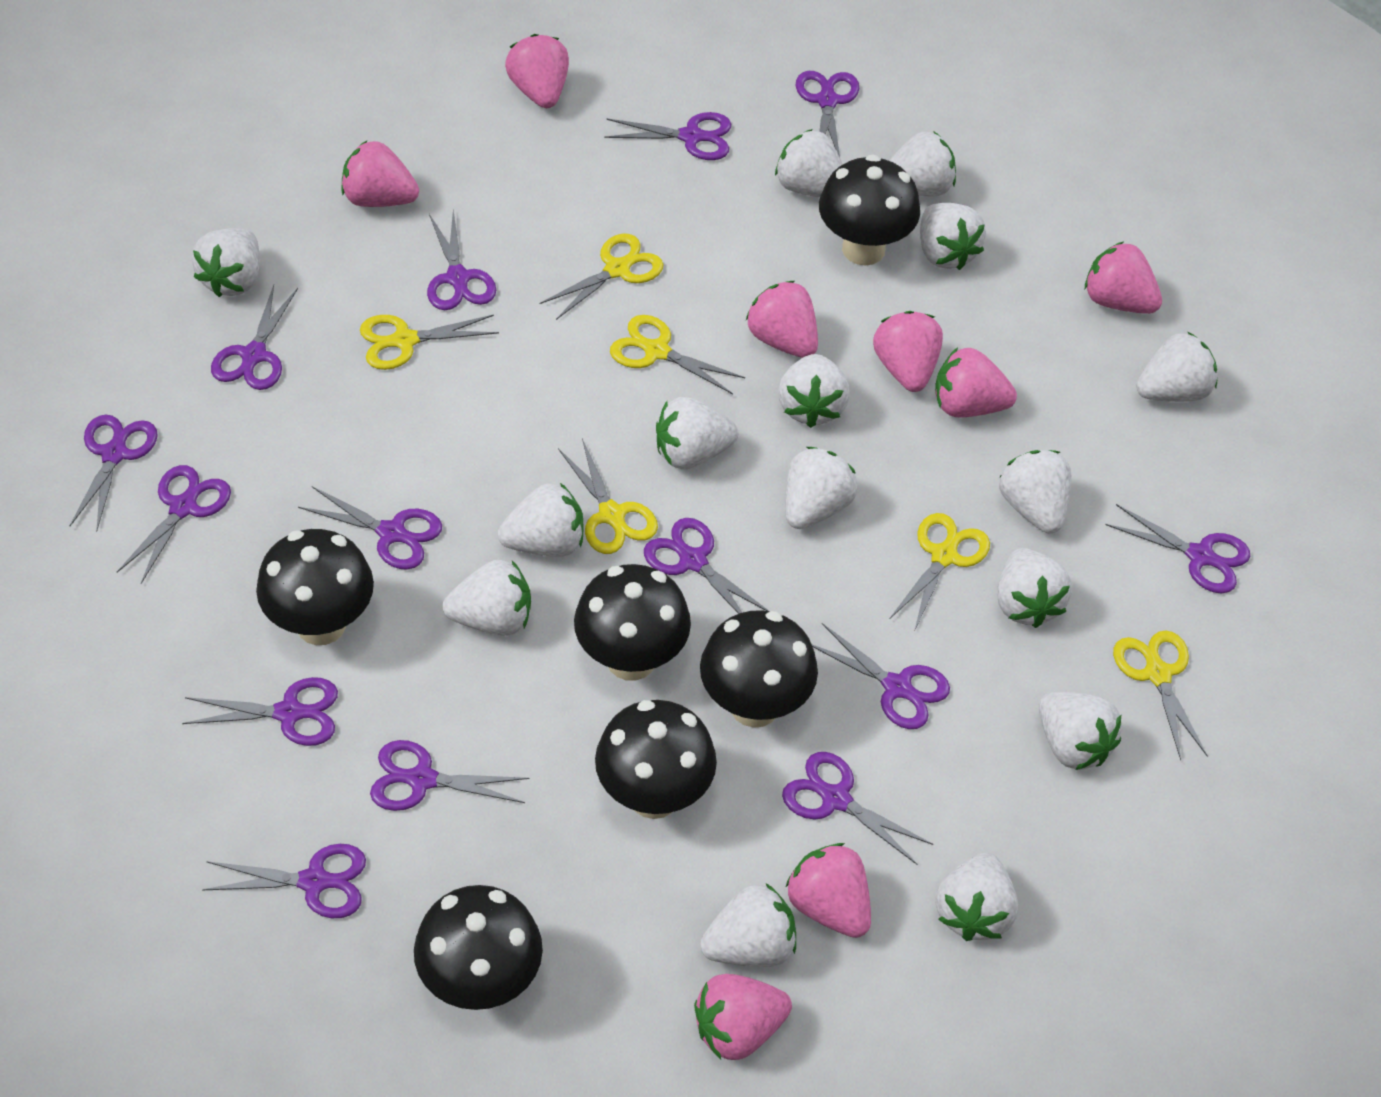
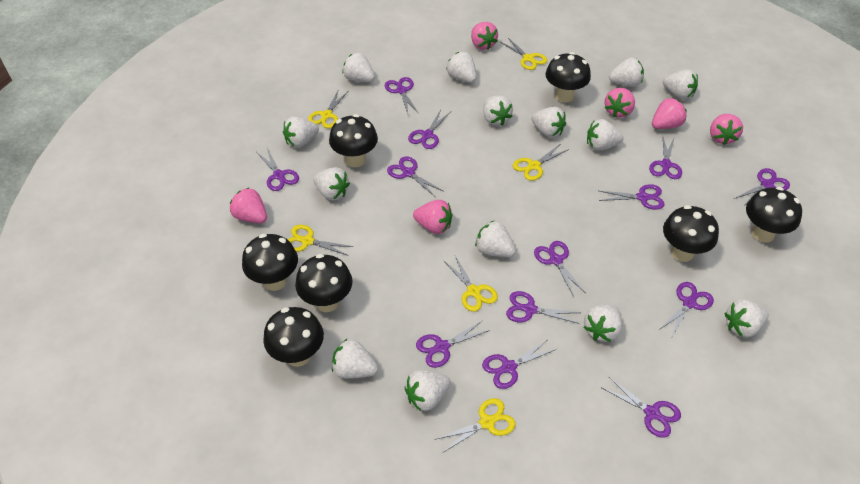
black mushroom: 6 -> 7
pink strawberry: 8 -> 6
purple scissors: 14 -> 13
white strawberry: 15 -> 14

